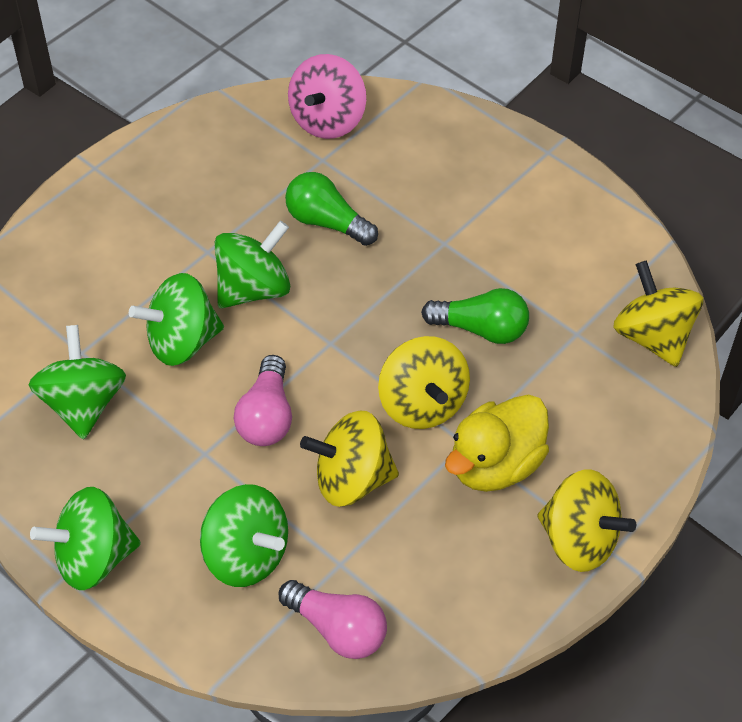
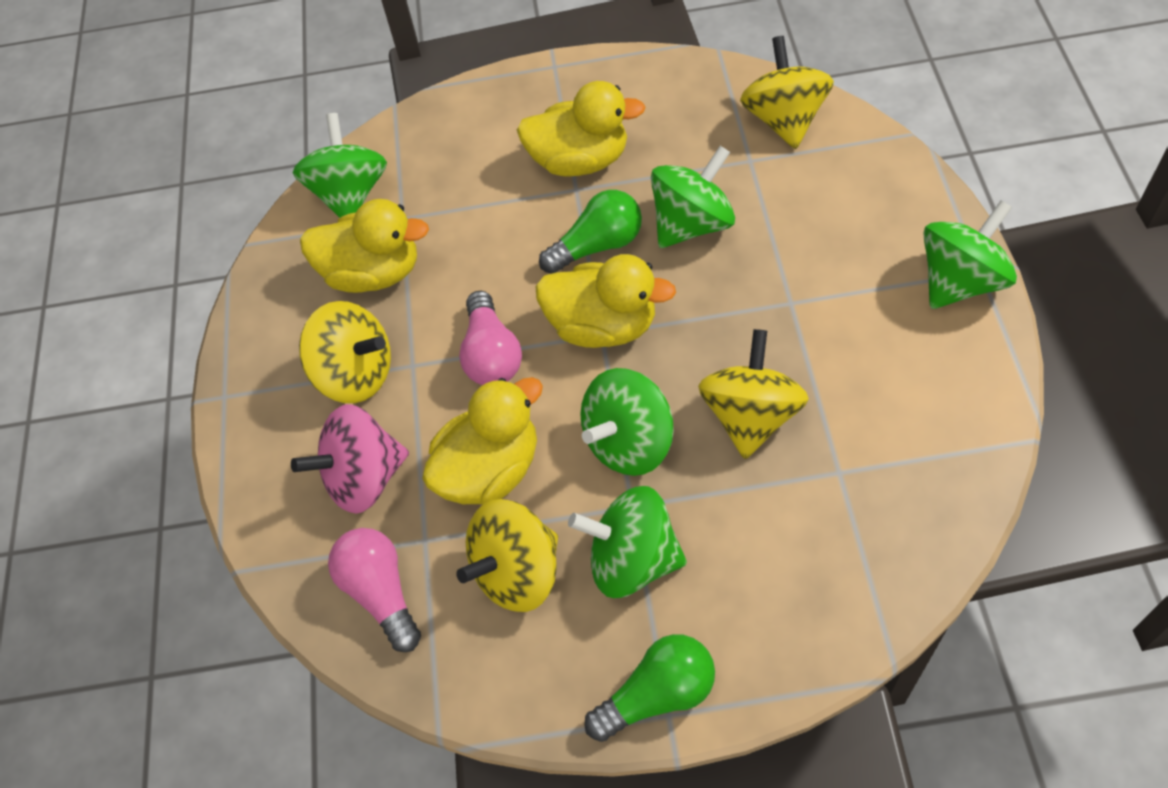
yellow duck: 1 -> 4

